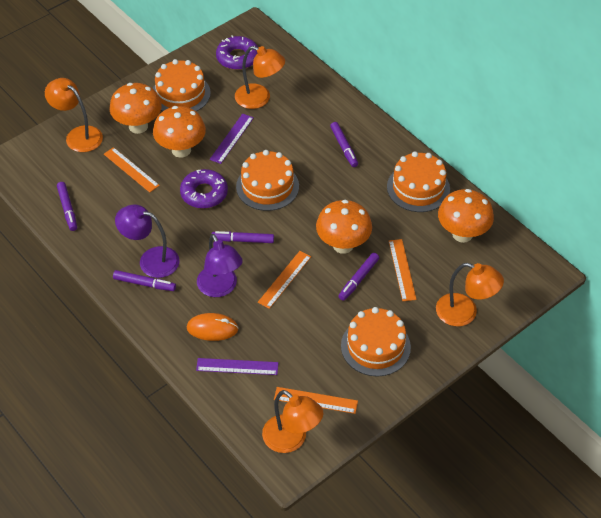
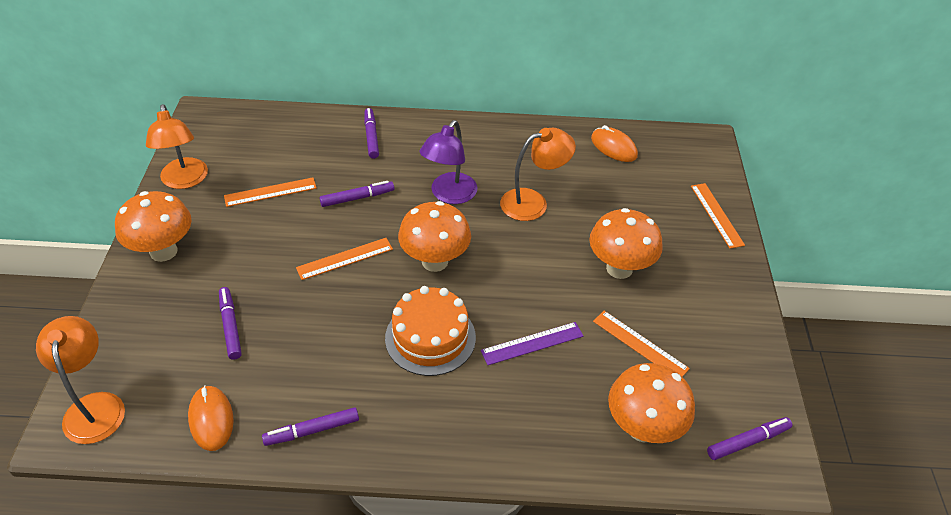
orange cake: 4 -> 1
orange lamp: 4 -> 3
orange mouse: 1 -> 2
purple donut: 2 -> 0
purple lamp: 2 -> 1
purple ruler: 2 -> 1

